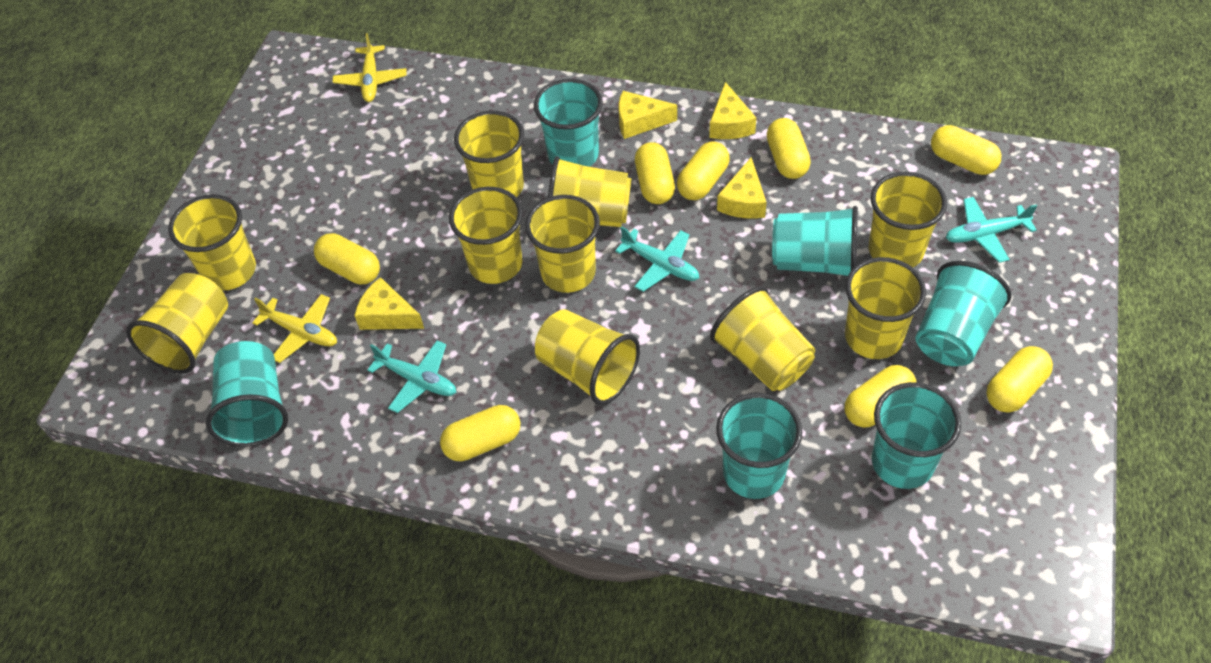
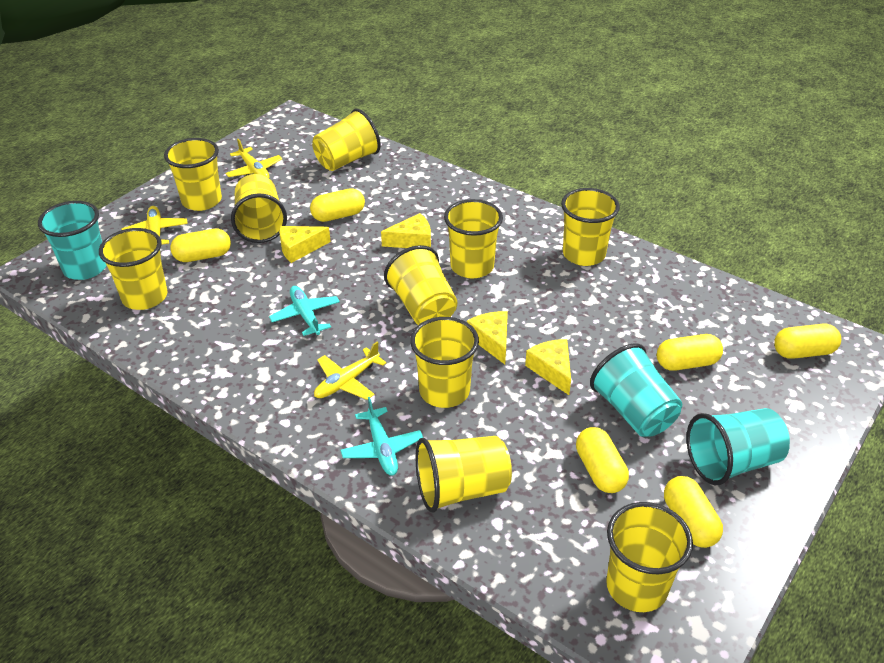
turquoise cup: 6 -> 3
turquoise plane: 3 -> 2
yellow capsule: 8 -> 6
yellow plane: 2 -> 3

